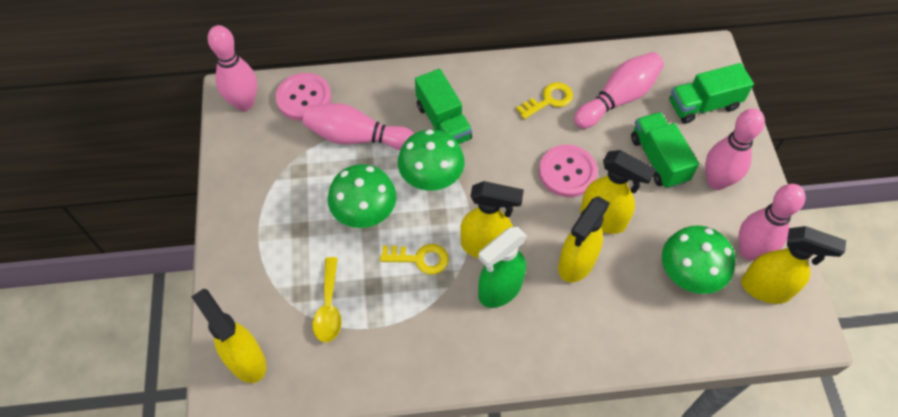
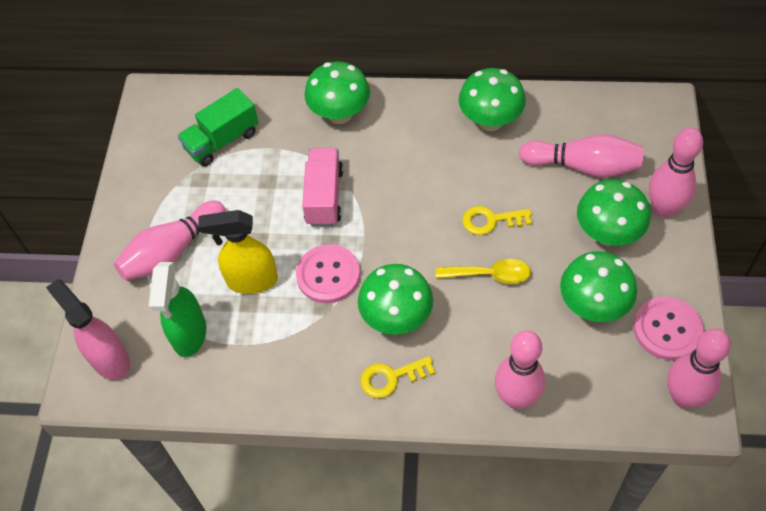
green mushroom: 3 -> 5
green truck: 3 -> 1
pink spray bottle: 0 -> 1
pink truck: 0 -> 1
yellow spray bottle: 5 -> 1

